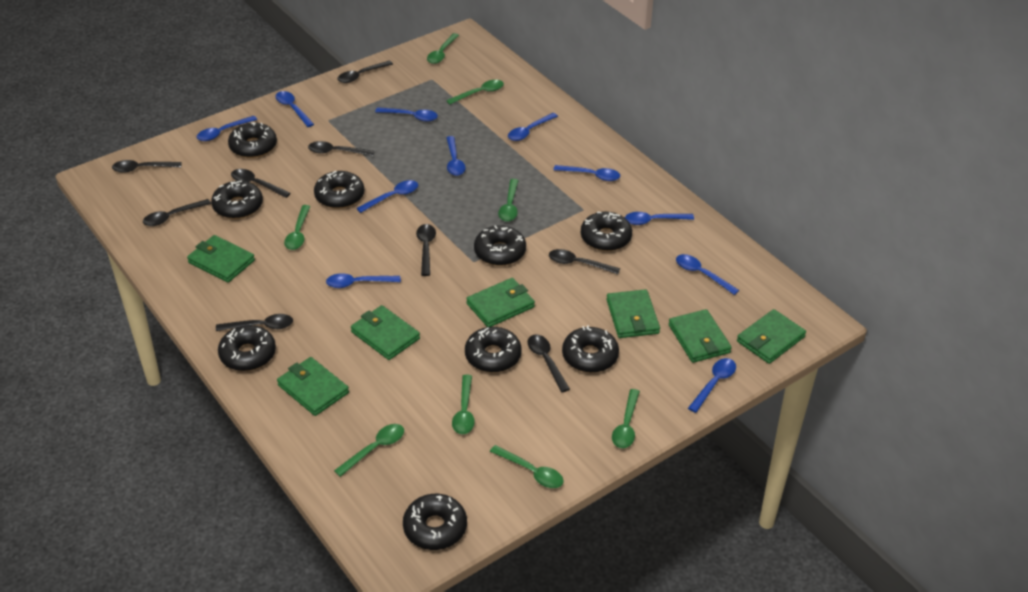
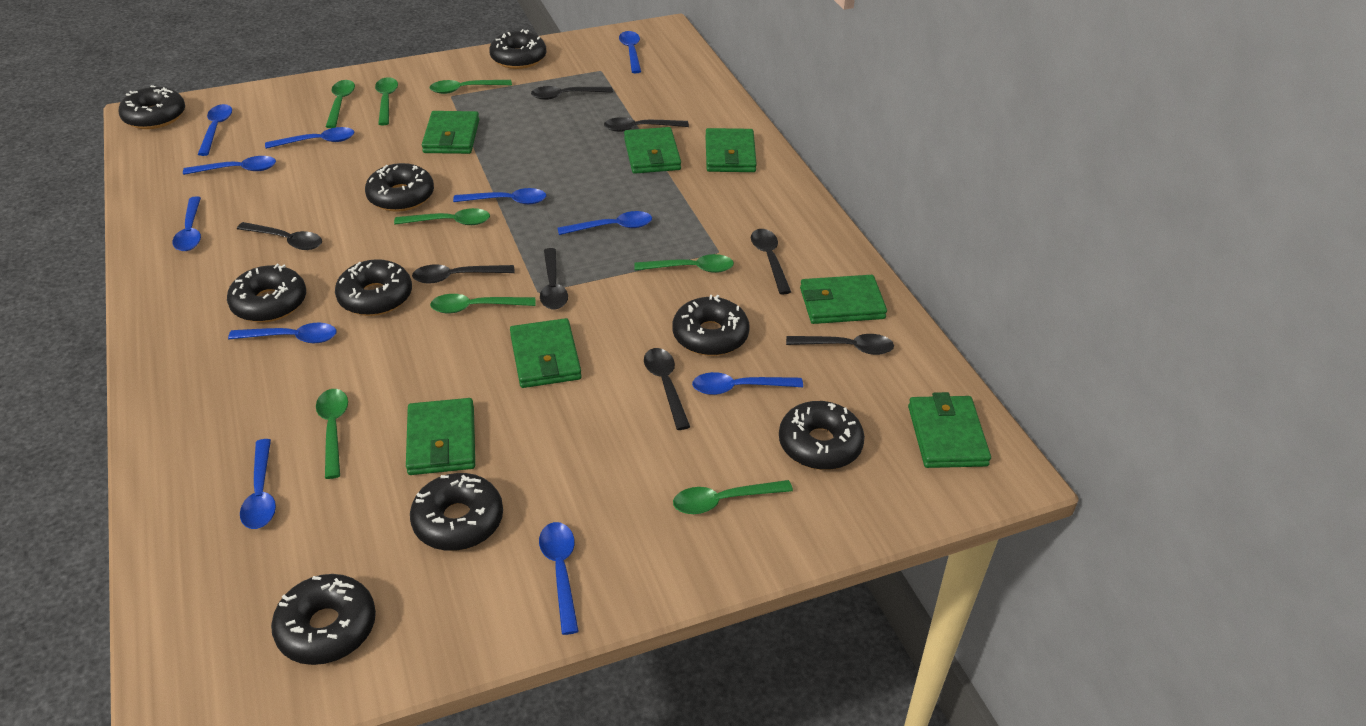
black spoon: 9 -> 8

